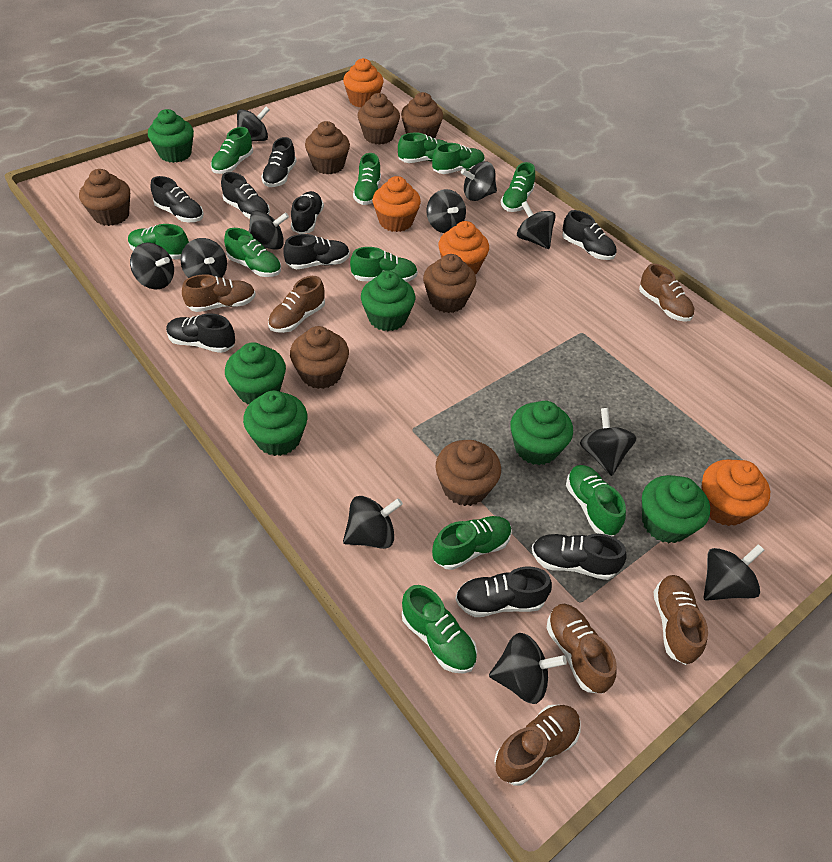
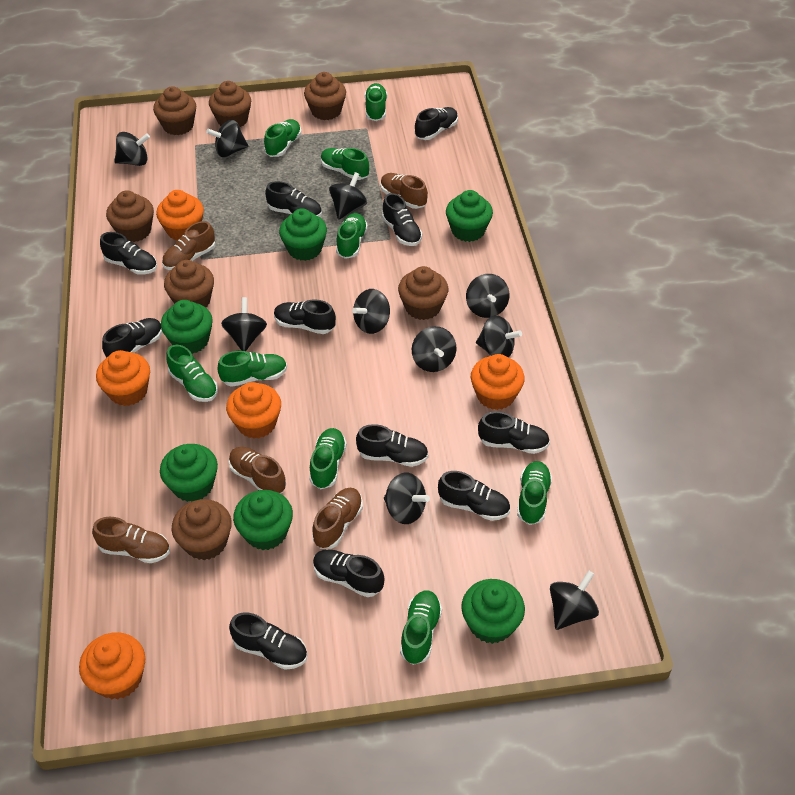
black shoe: 9 -> 11
black spinning top: 11 -> 10
brown shoe: 6 -> 5
green shoe: 11 -> 9
orange cupcake: 4 -> 5

